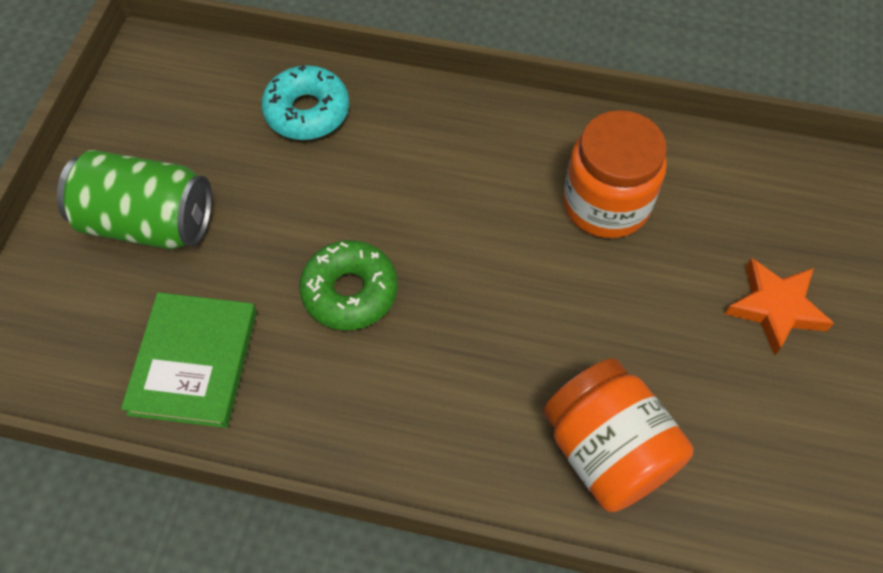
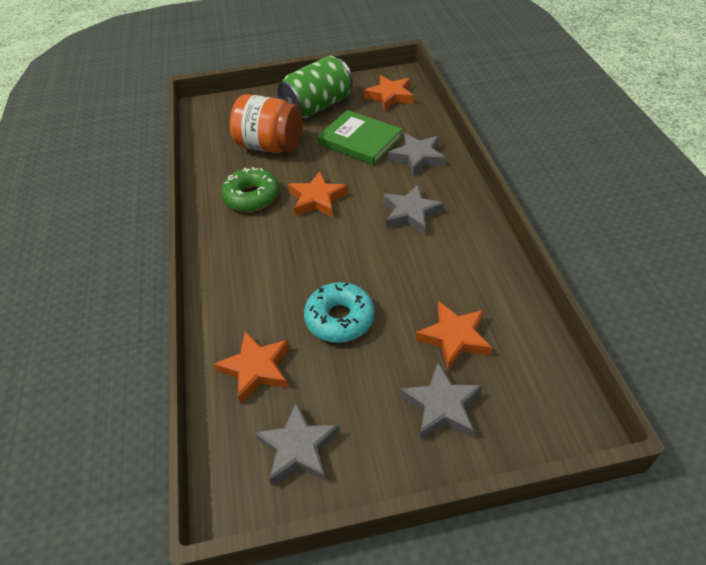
grey star: 0 -> 4
orange jar: 2 -> 1
orange star: 1 -> 4

